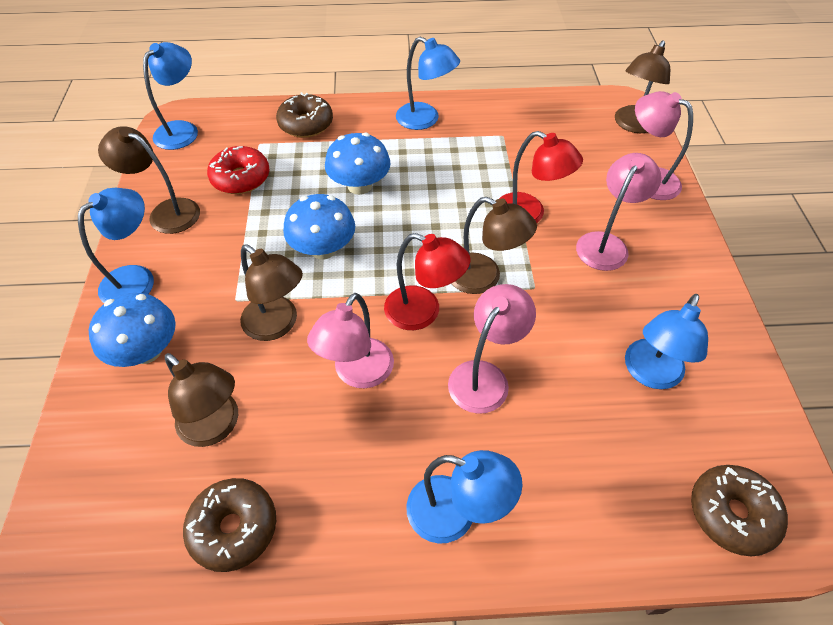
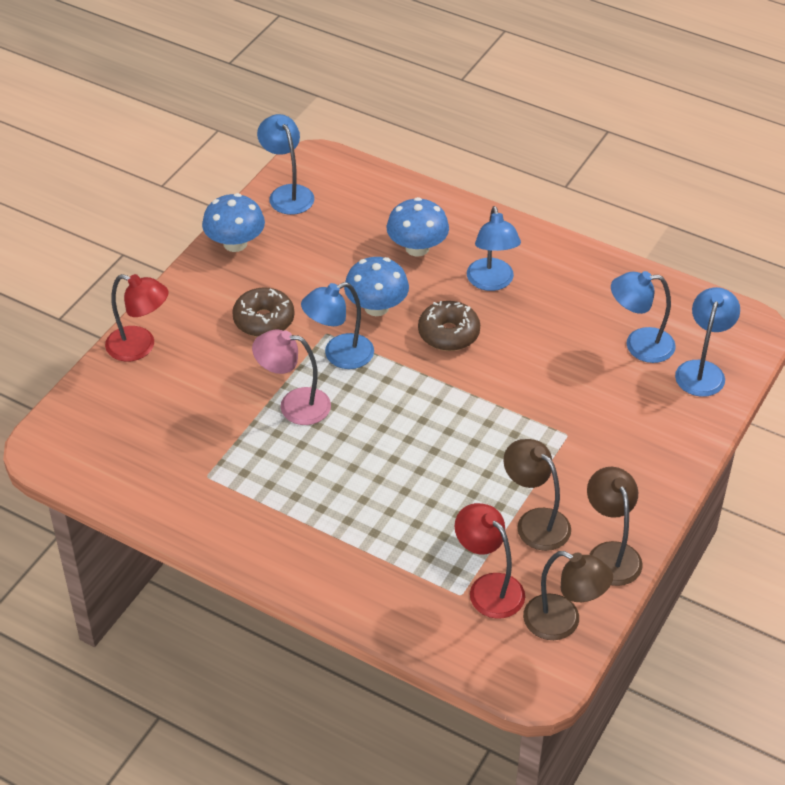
brown donut: 3 -> 2
brown lamp: 5 -> 3
pink lamp: 4 -> 1
red donut: 1 -> 0

